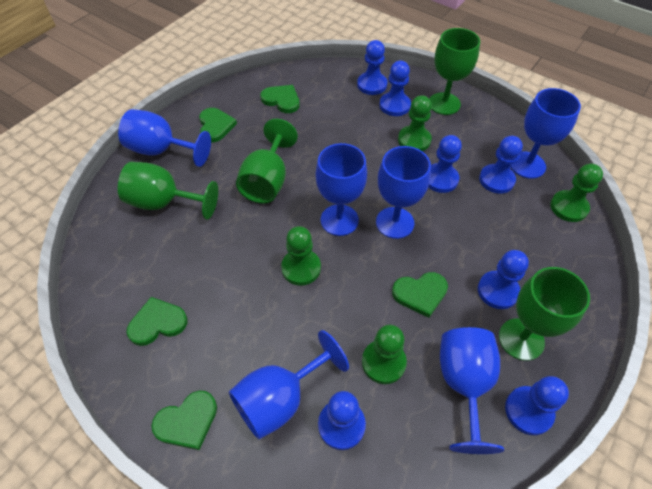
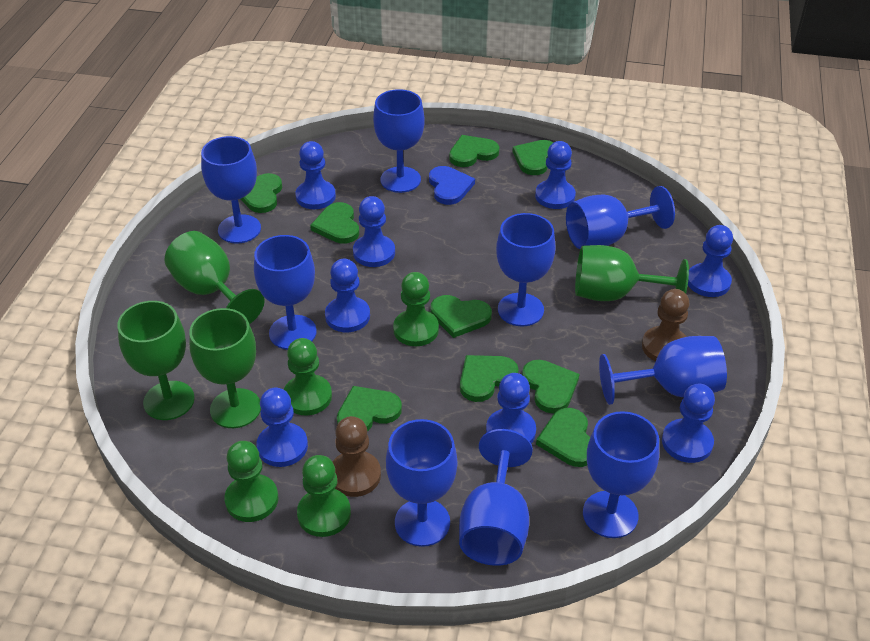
blue goblet: 6 -> 9
blue heart: 0 -> 1
blue pawn: 7 -> 8
brown pawn: 0 -> 2
green heart: 5 -> 9

